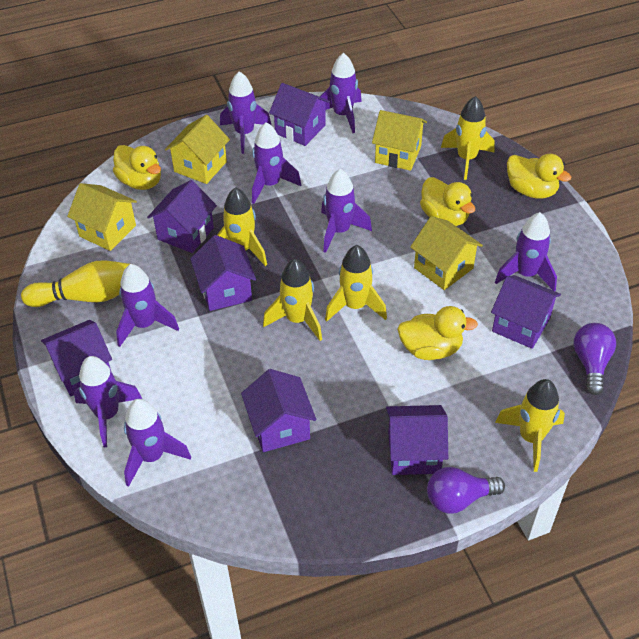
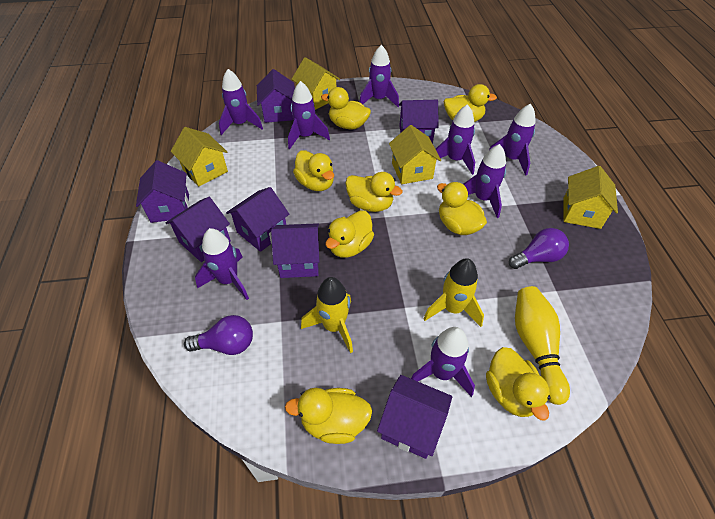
yellow duck: 4 -> 8
yellow rocket: 5 -> 2

